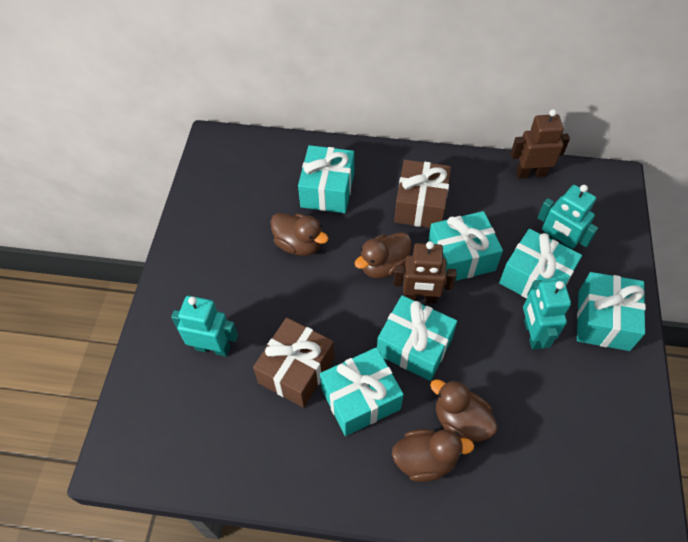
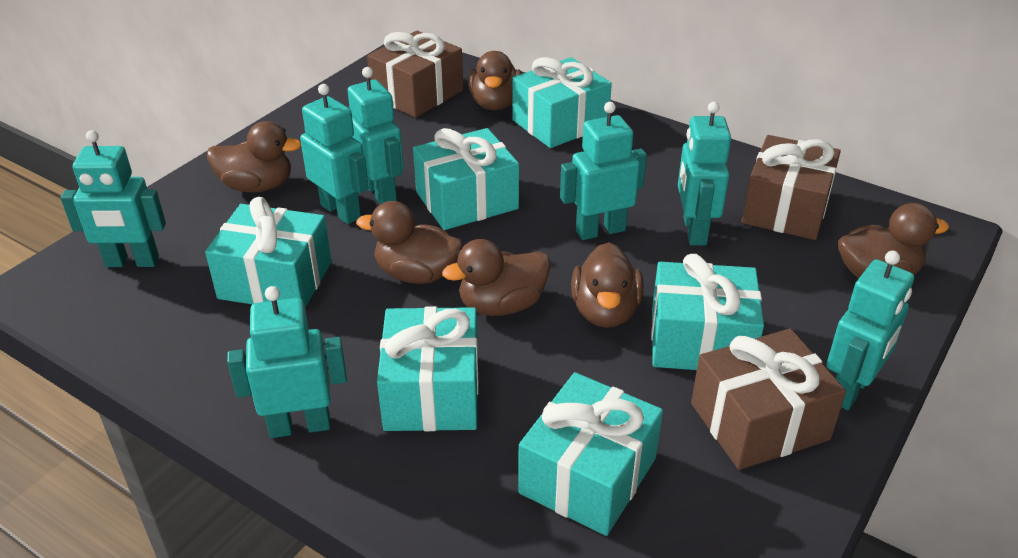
brown duck: 4 -> 6
brown gift: 2 -> 3
brown robot: 2 -> 0
turquoise robot: 3 -> 7

